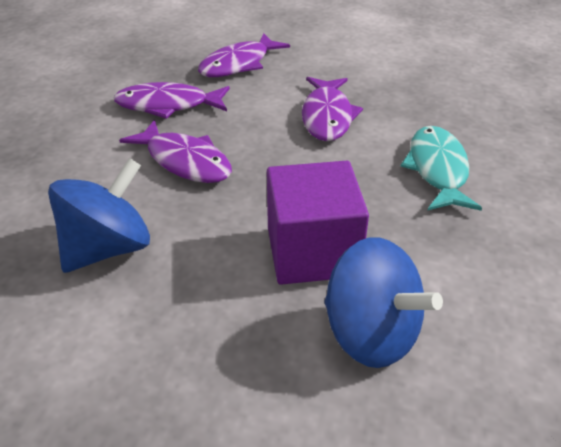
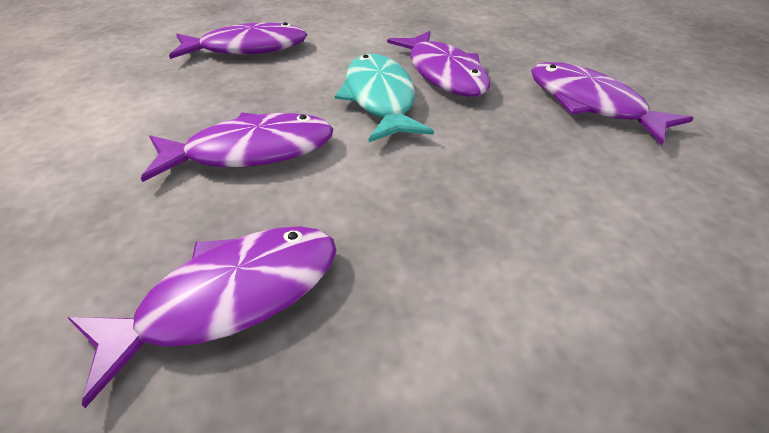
blue spinning top: 2 -> 0
purple cube: 1 -> 0
purple fish: 4 -> 5

